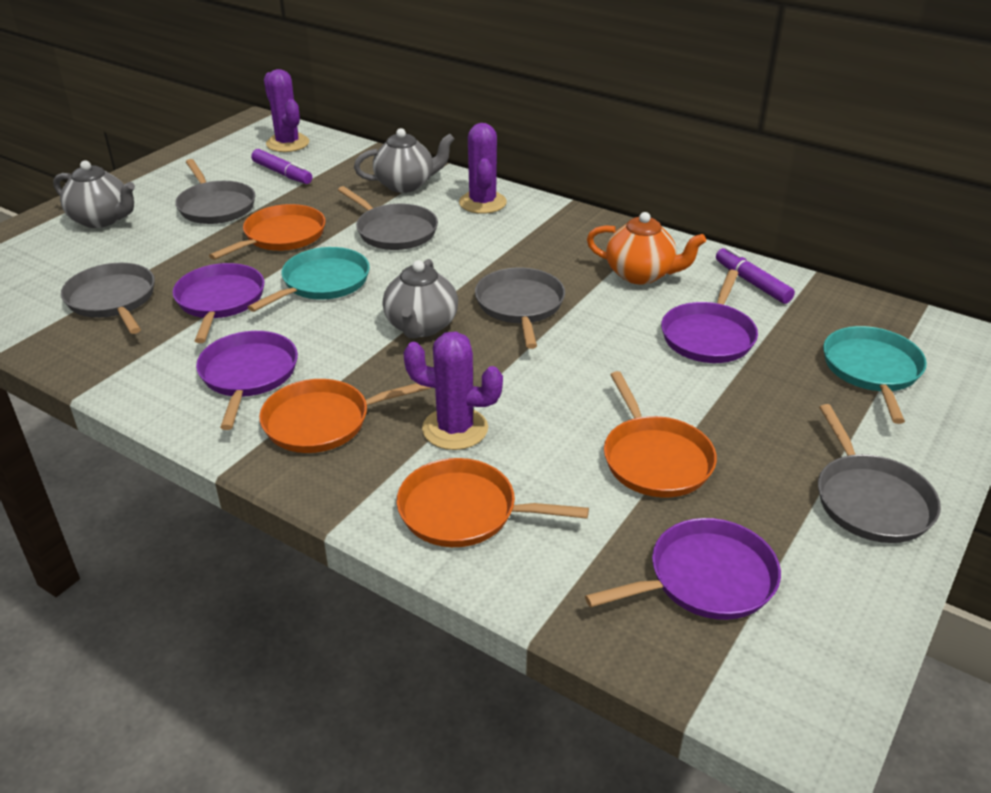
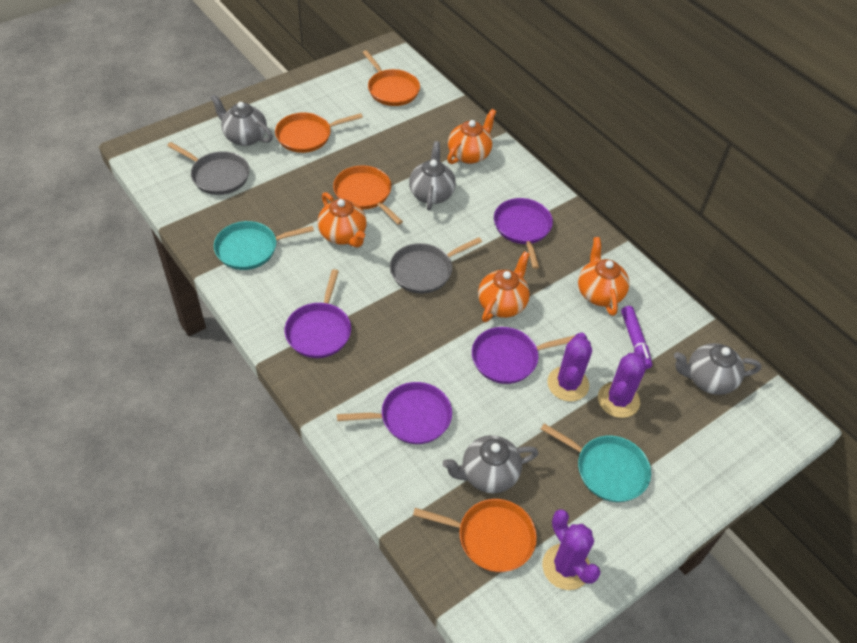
grey pan: 5 -> 2
grey teapot: 3 -> 4
orange teapot: 1 -> 4
purple marker: 2 -> 1

